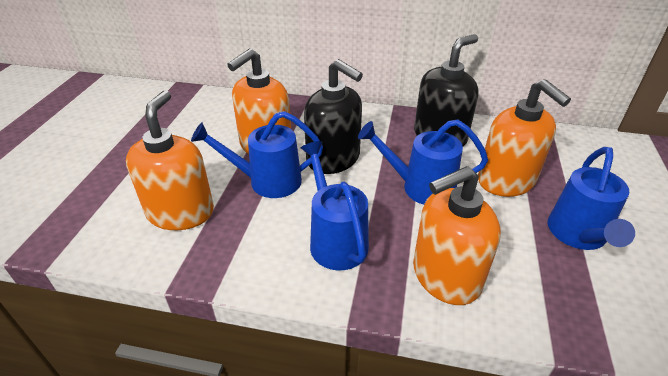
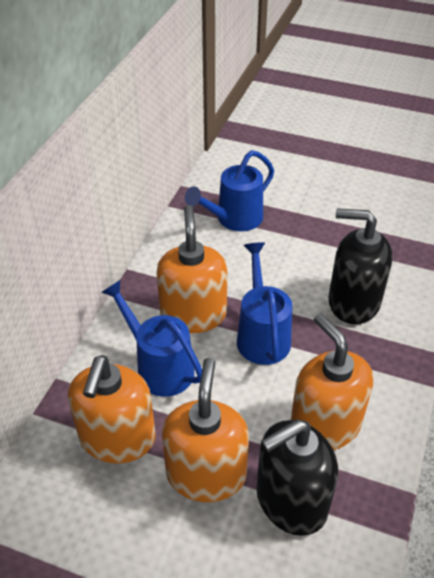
blue watering can: 4 -> 3

